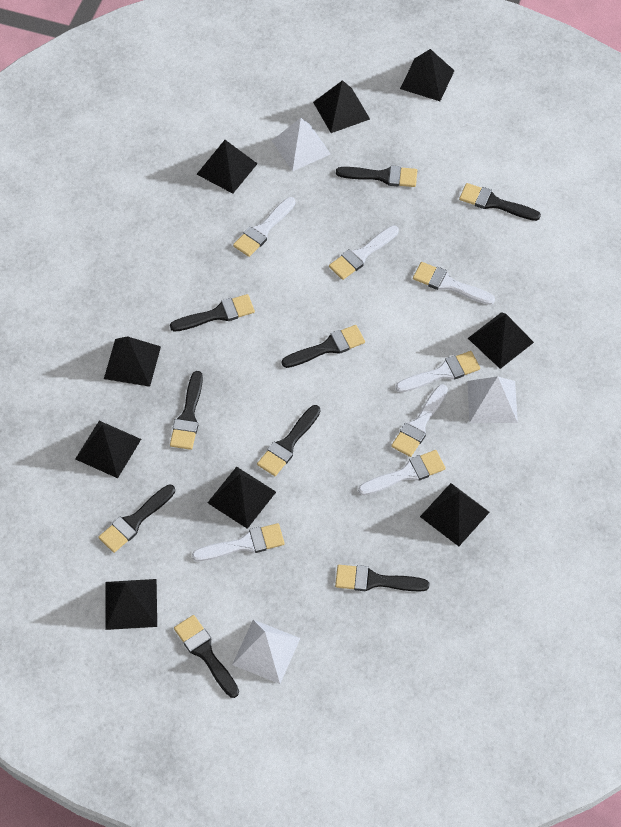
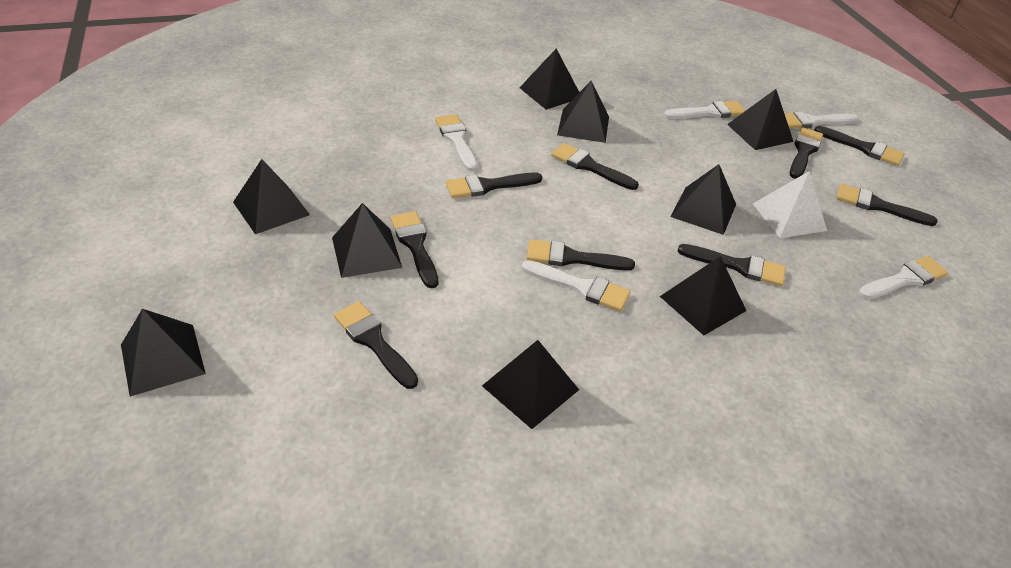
white brush: 7 -> 5
white pyramid: 3 -> 1

